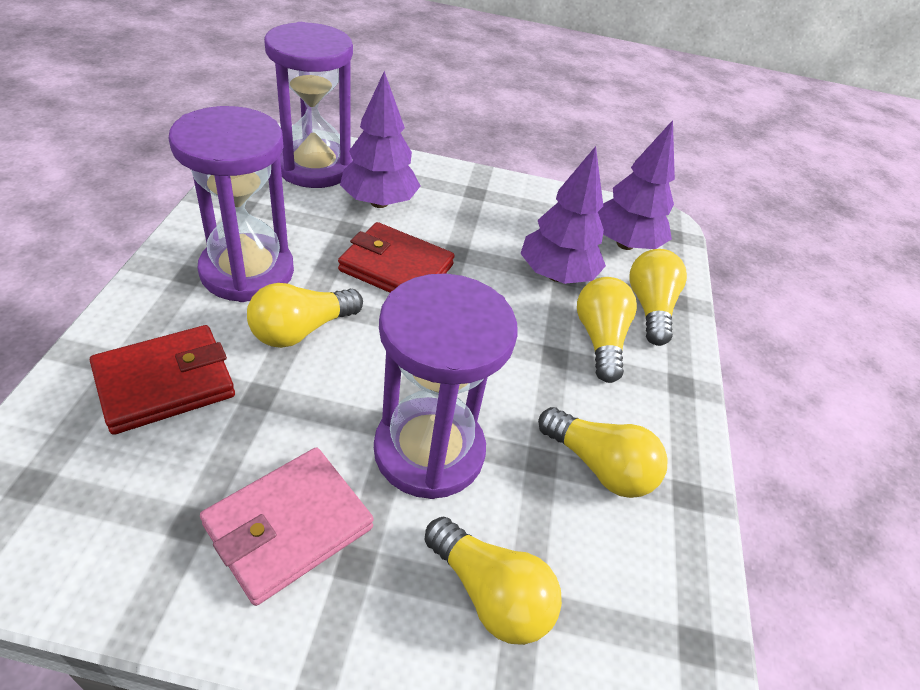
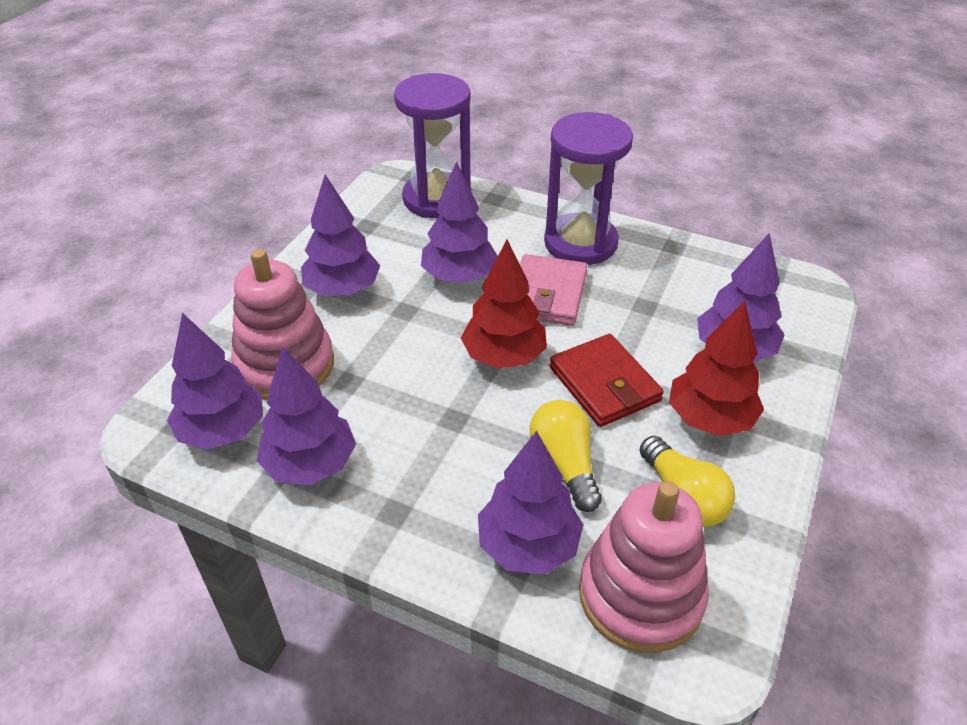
pink stacking toy: 0 -> 2
purple hourglass: 3 -> 2
purple tree: 3 -> 6
red tree: 0 -> 2
red wallet: 2 -> 1
yellow light bulb: 5 -> 2

